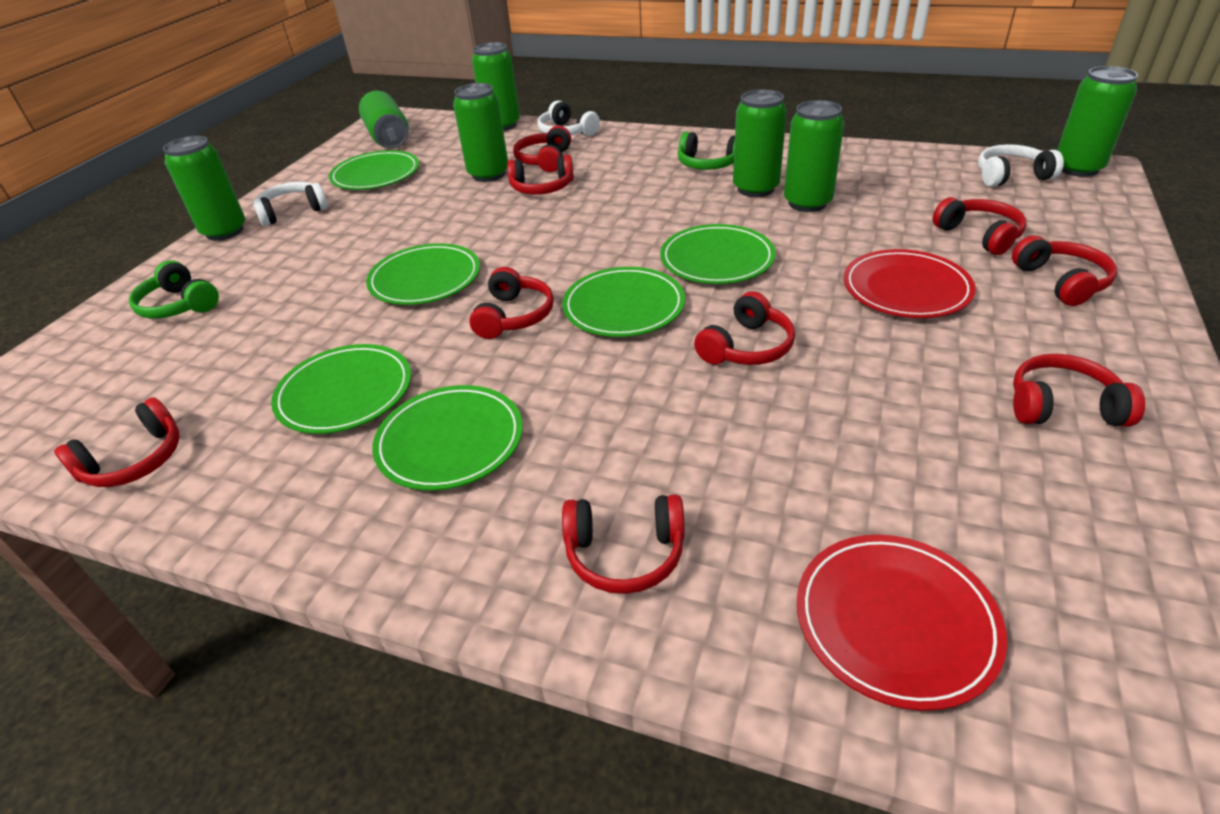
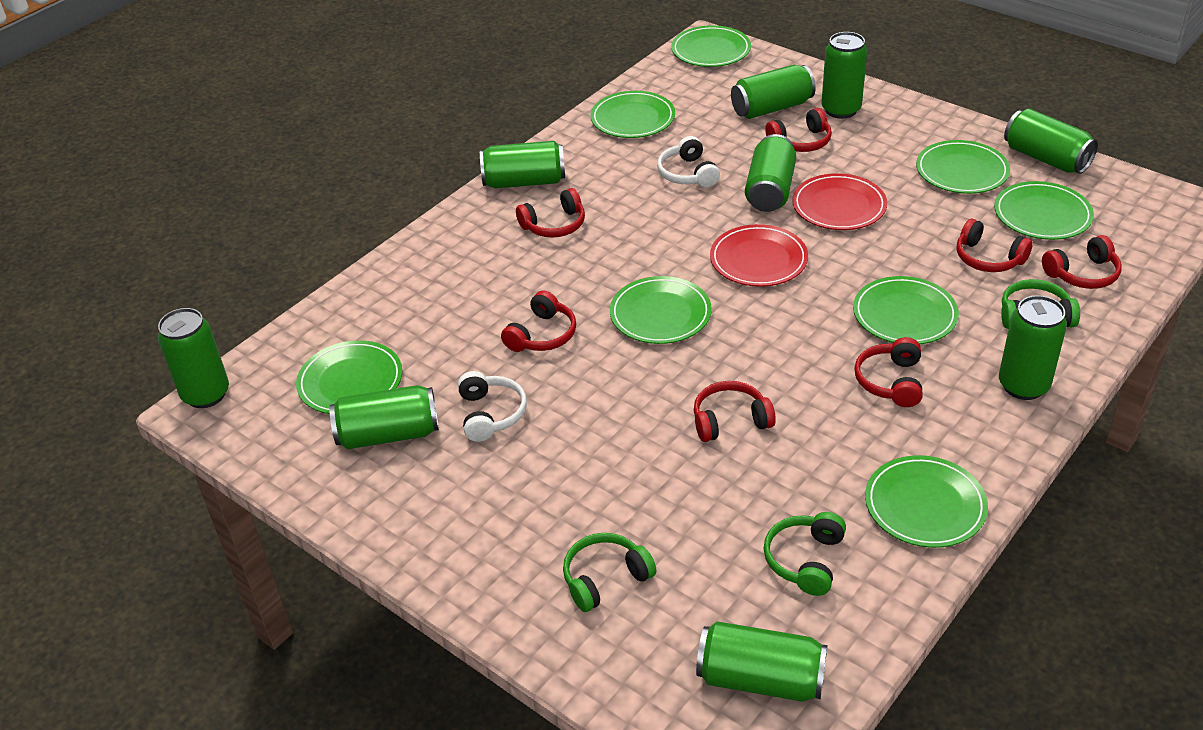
green can: 7 -> 9
green headphones: 2 -> 3
green plate: 6 -> 8
red headphones: 9 -> 7
white headphones: 3 -> 2

